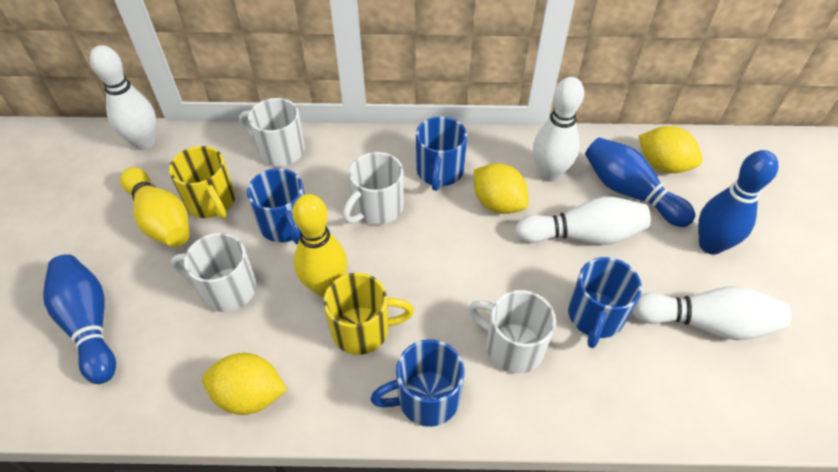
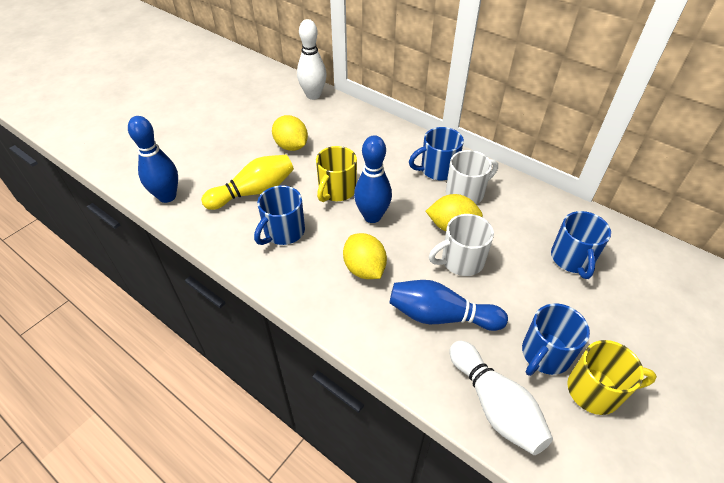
white bowling pin: 4 -> 2
white mug: 4 -> 2
yellow bowling pin: 2 -> 1

